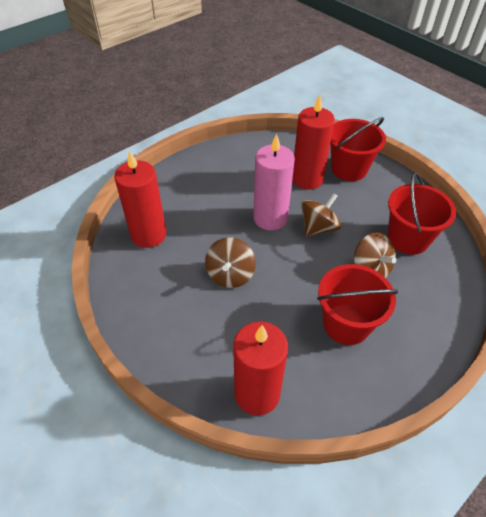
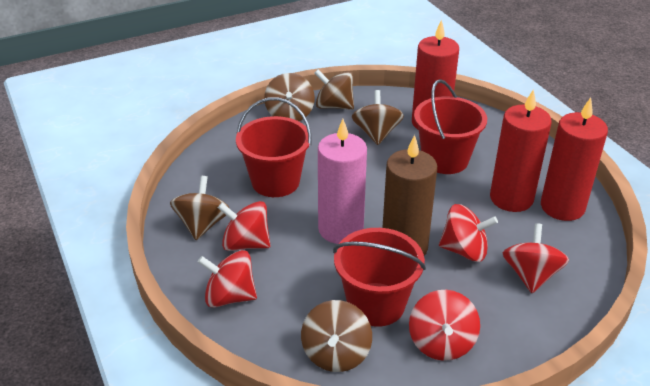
brown candle: 0 -> 1
brown spinning top: 3 -> 5
red spinning top: 0 -> 5

